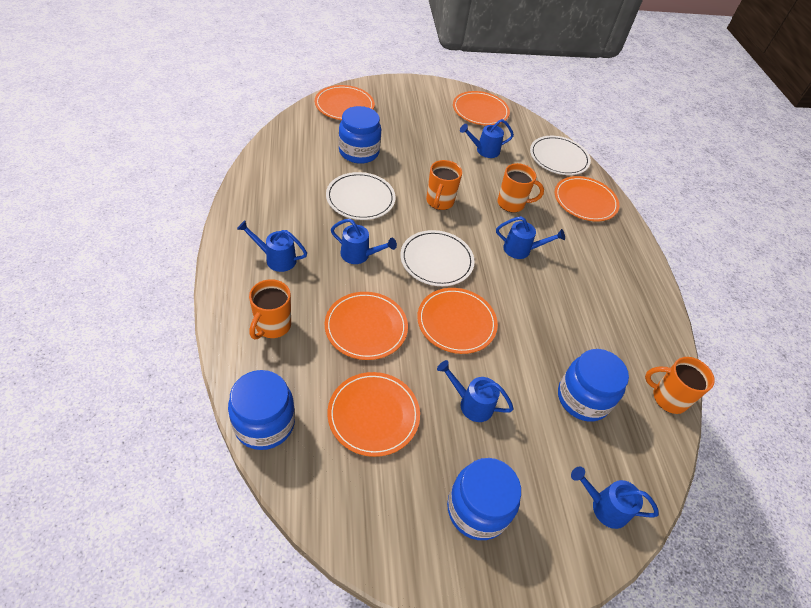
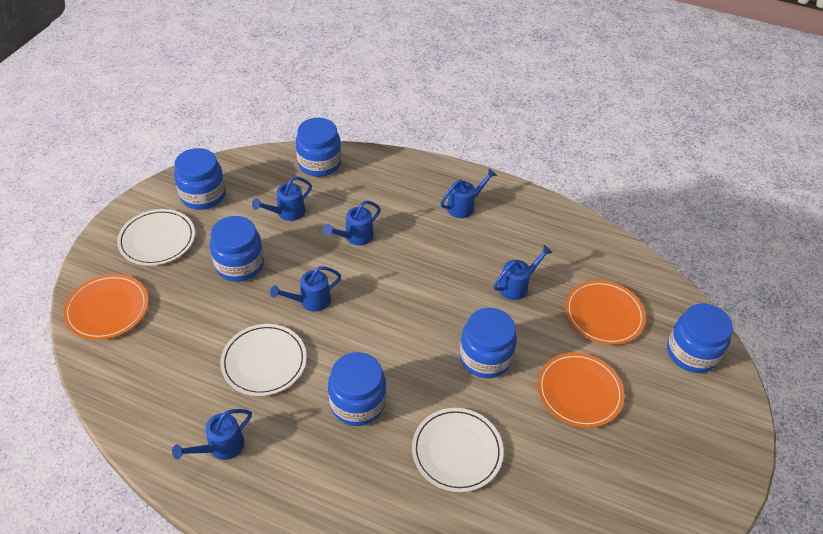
blue jar: 4 -> 6
orange mug: 4 -> 0
orange plate: 6 -> 3

